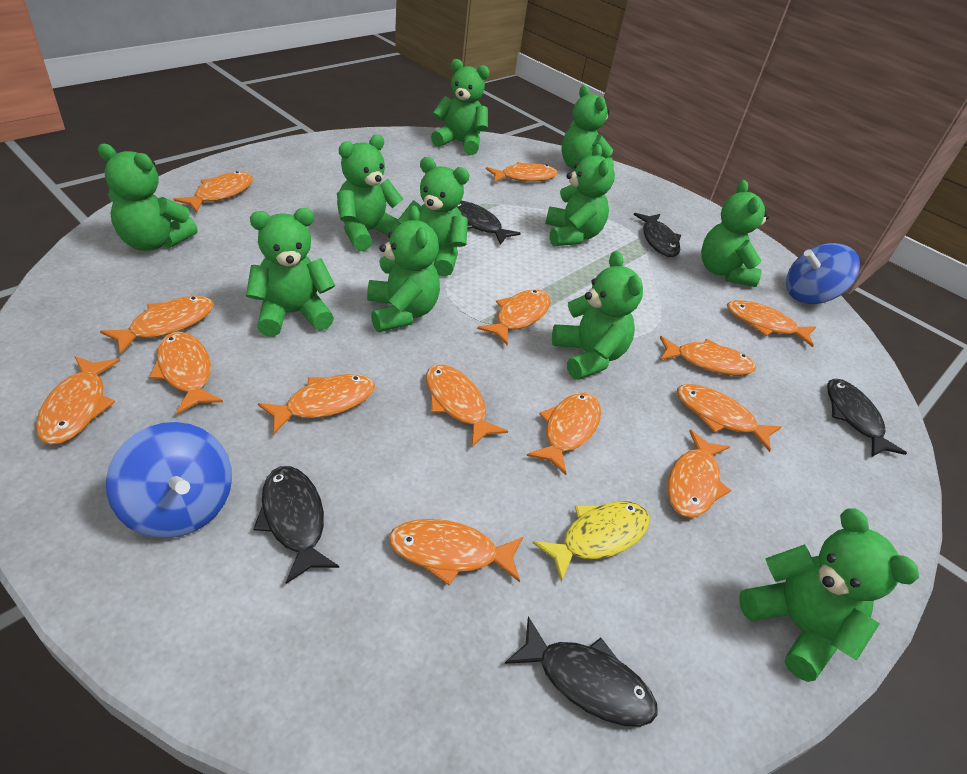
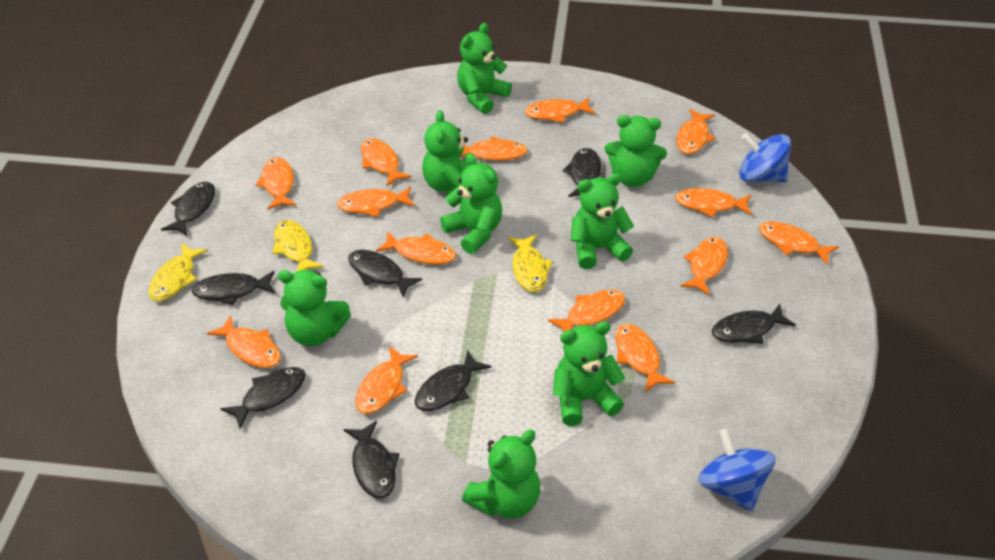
black fish: 5 -> 8
green teddy bear: 11 -> 8
yellow fish: 1 -> 3

